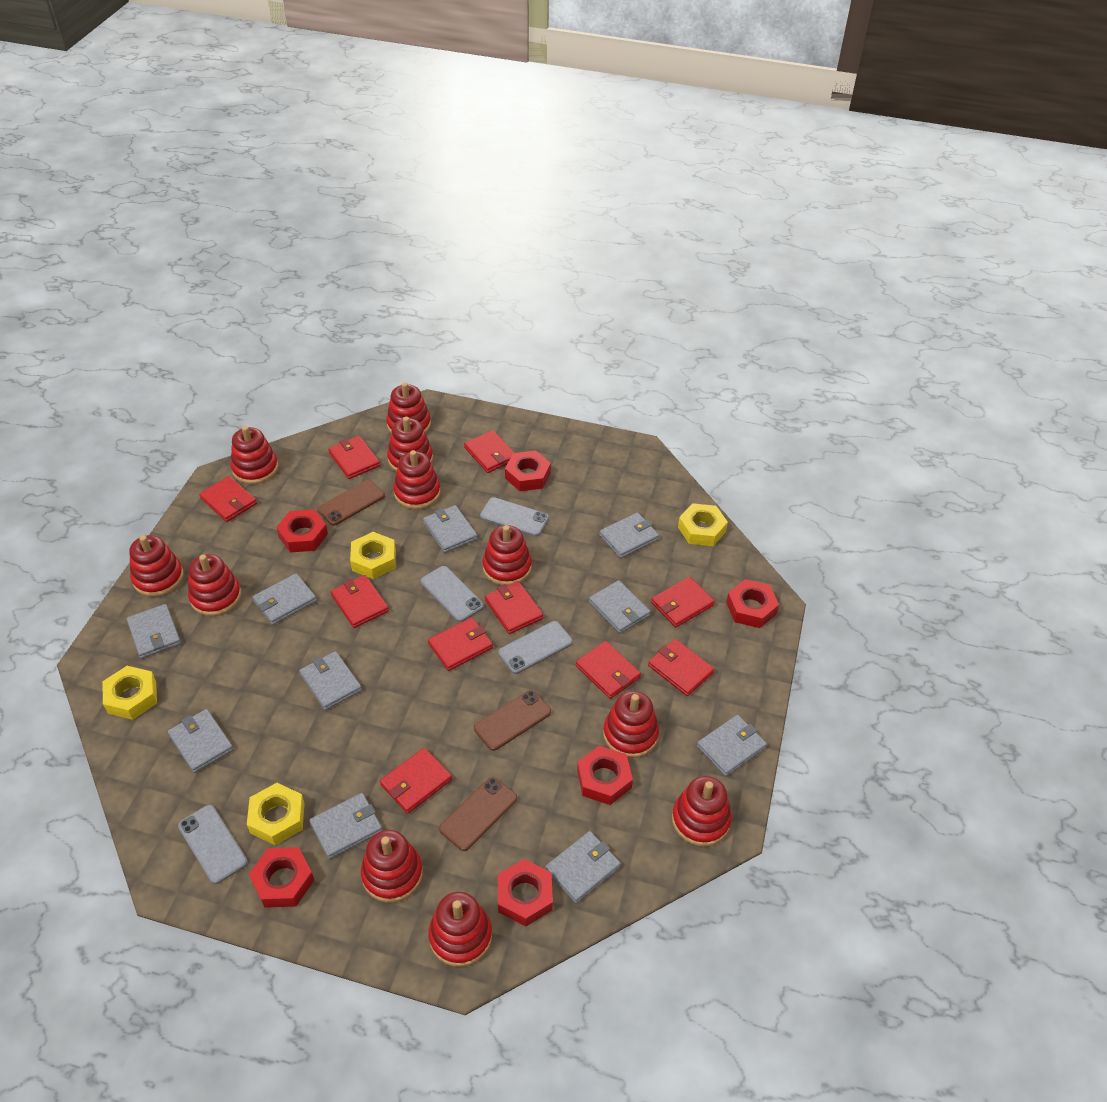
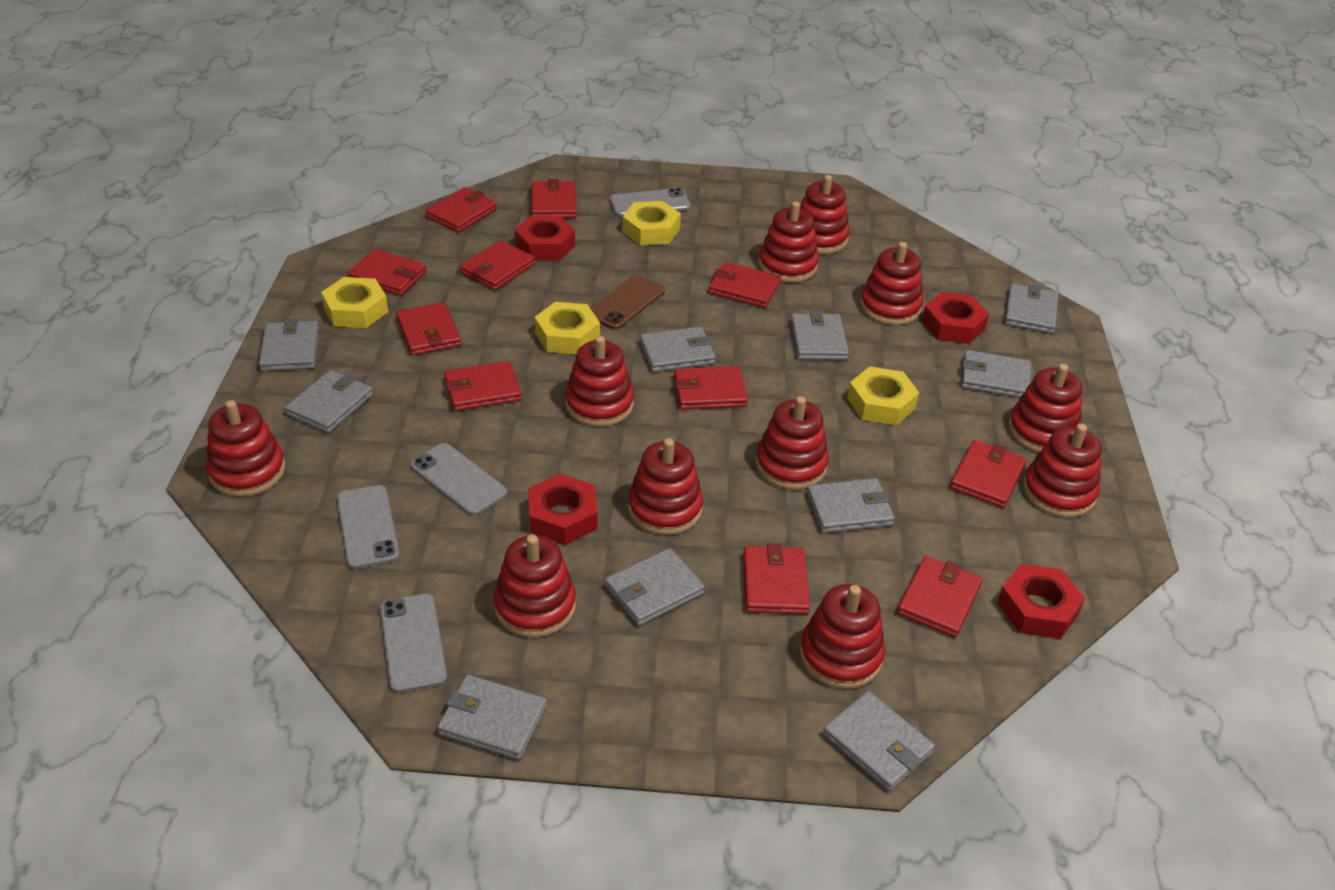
brown phone: 3 -> 1
red nut: 6 -> 4
red wallet: 10 -> 11

